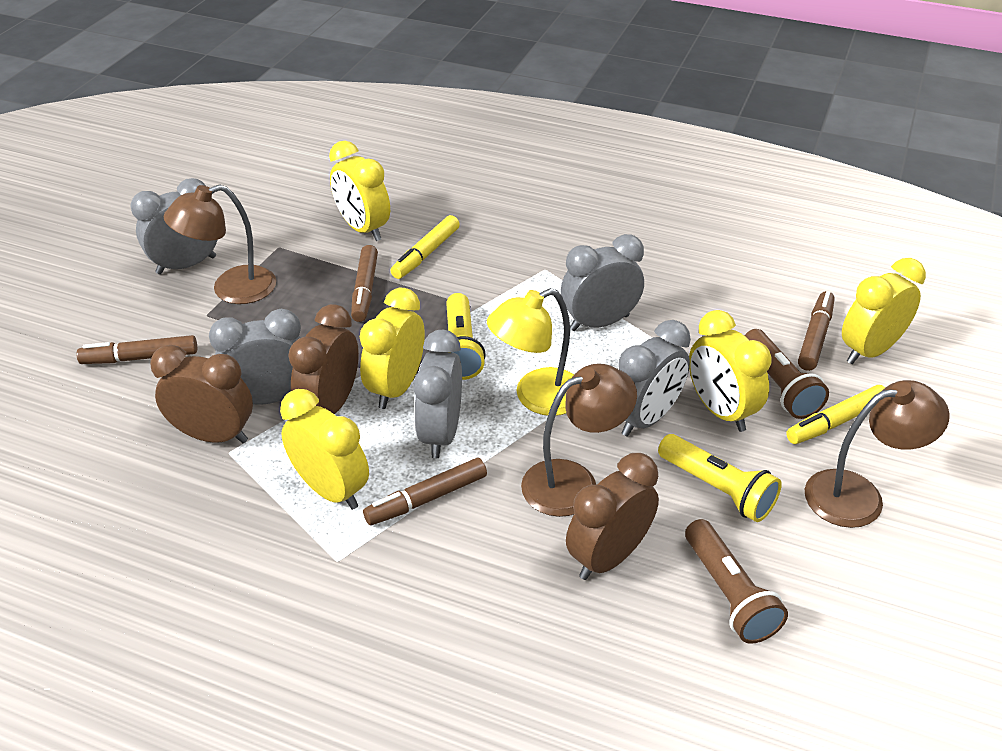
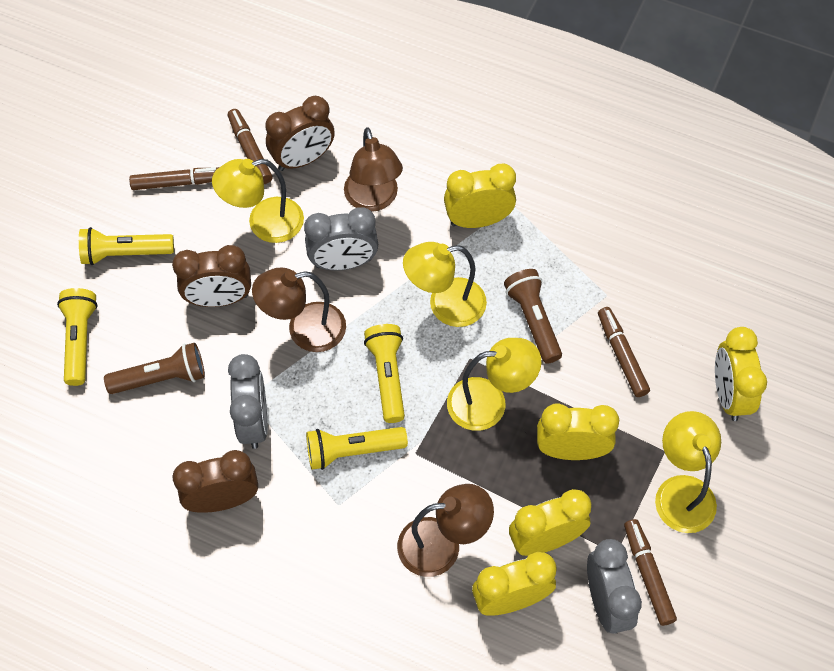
grey clock: 5 -> 3
yellow flashlight: 2 -> 4
yellow lamp: 1 -> 4
yellow marker: 2 -> 0

